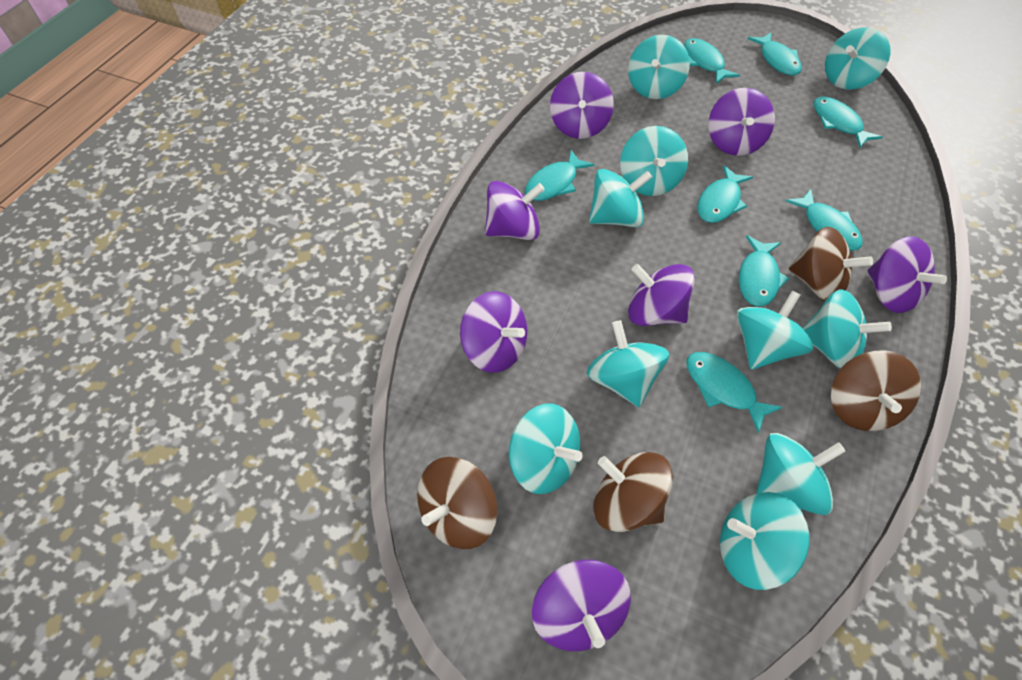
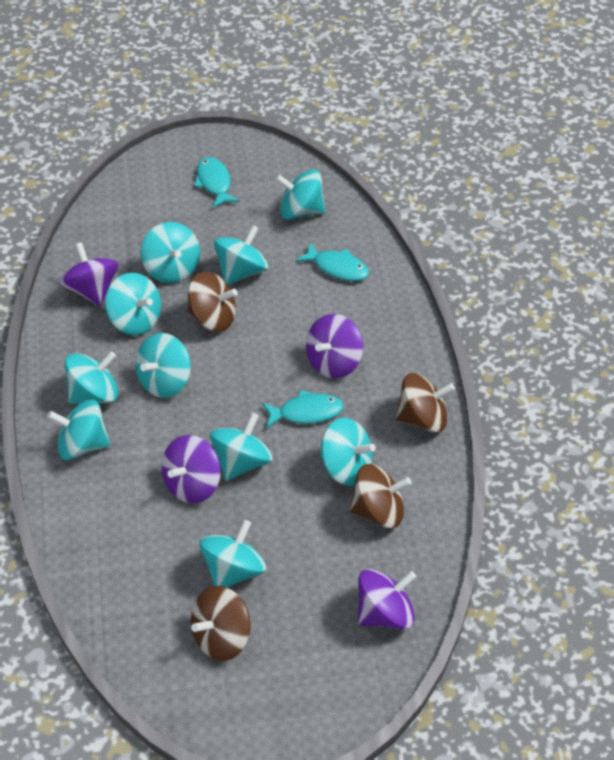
purple spinning top: 7 -> 4
turquoise fish: 8 -> 3

